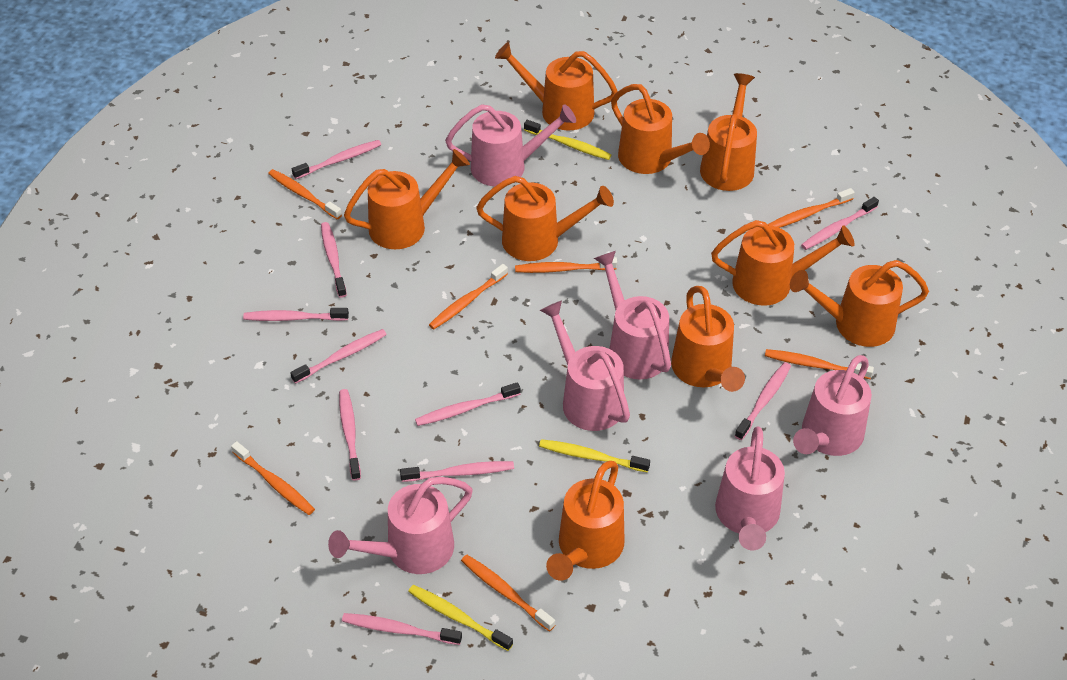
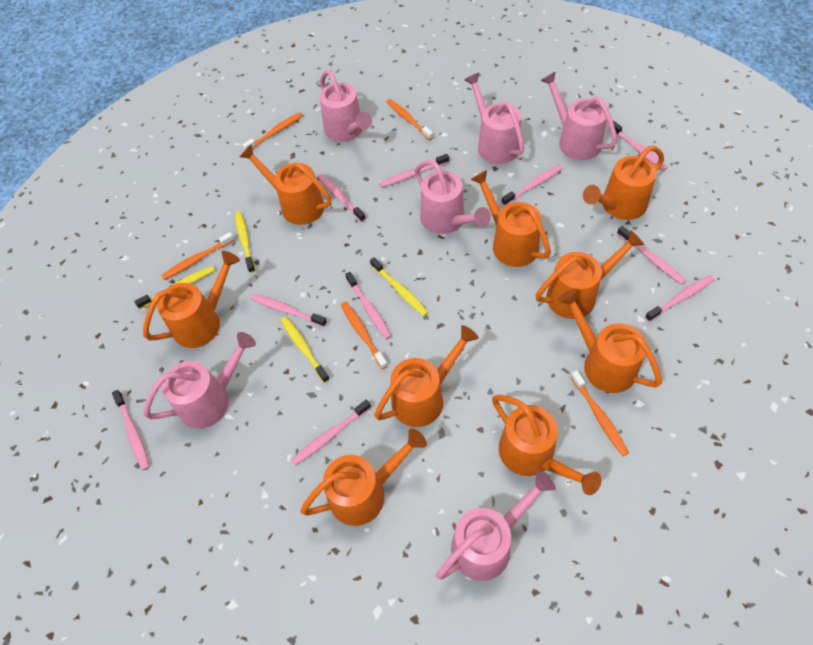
orange toothbrush: 7 -> 5
yellow toothbrush: 3 -> 4

